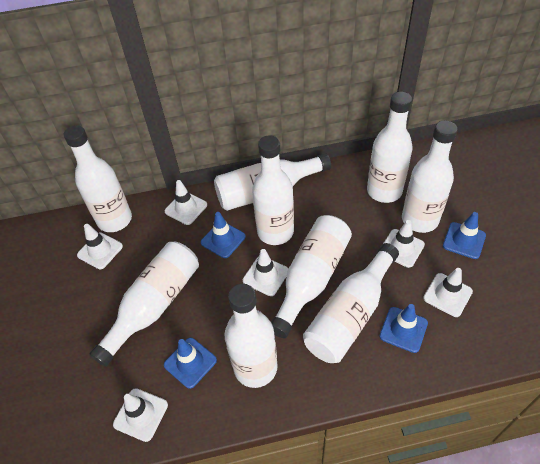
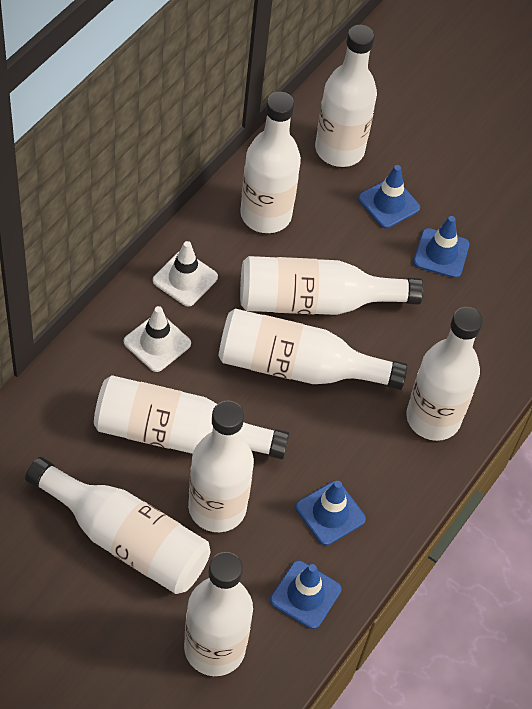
white traffic cone: 6 -> 2

